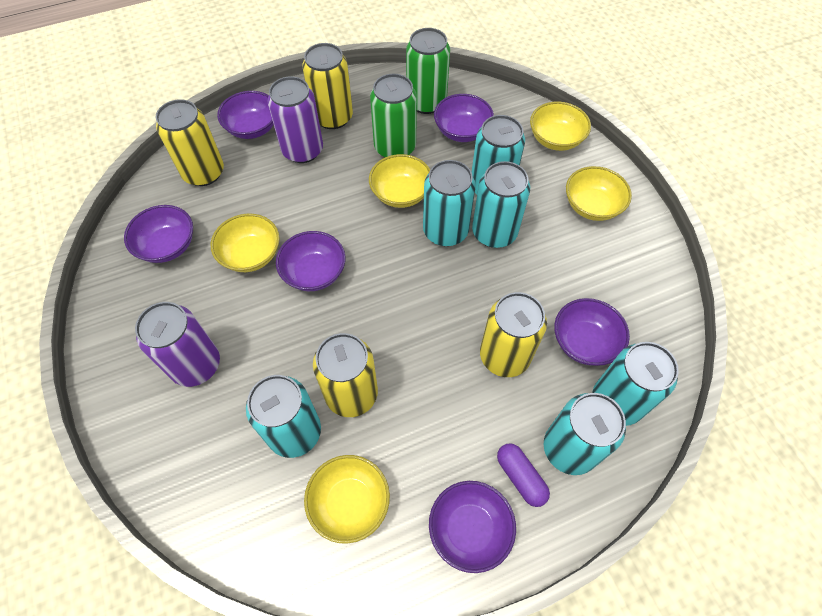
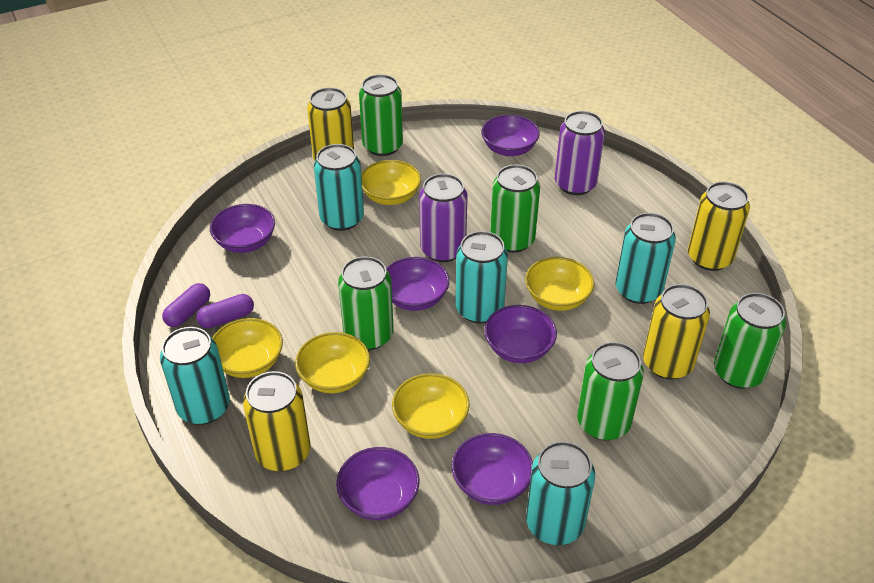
green can: 2 -> 5
purple capsule: 1 -> 2
turquoise can: 6 -> 5

